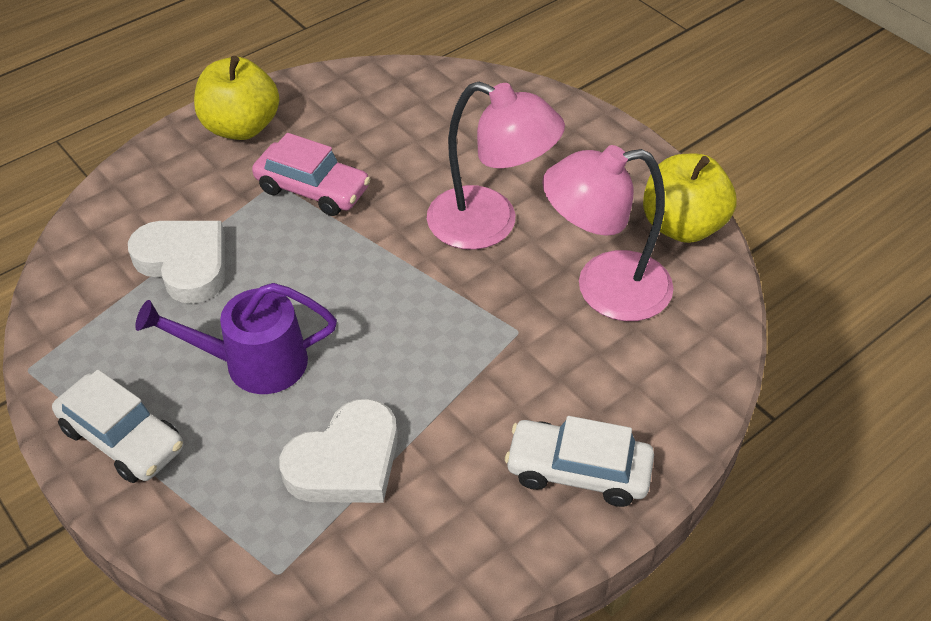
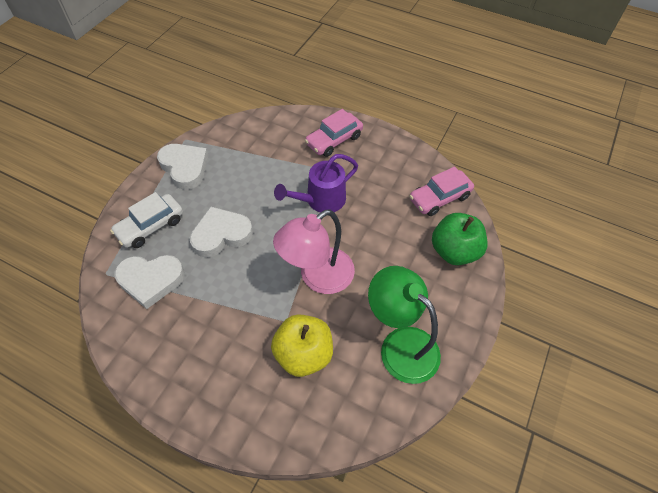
green apple: 0 -> 1
green lamp: 0 -> 1
pink car: 1 -> 2
pink lamp: 2 -> 1
white car: 2 -> 1
white heart: 2 -> 3
yellow apple: 2 -> 1

